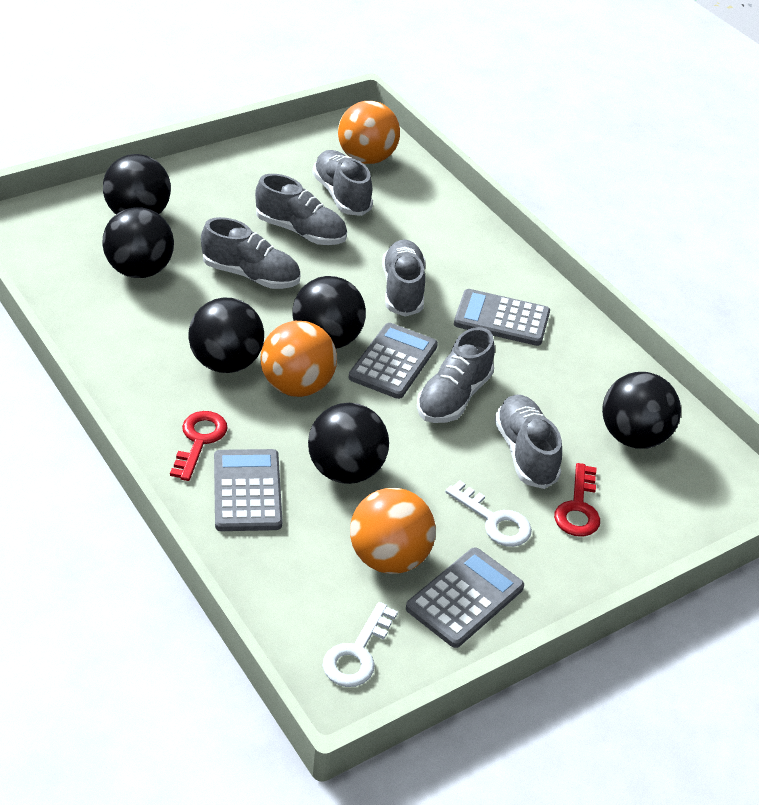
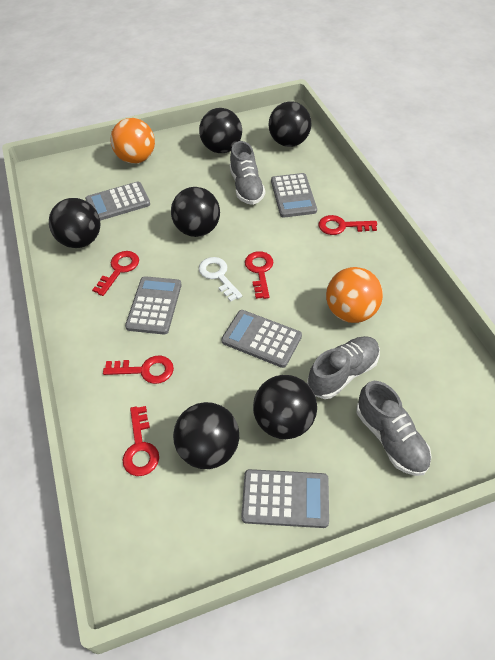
grey calculator: 4 -> 5
grey shoe: 6 -> 3
orange ball: 3 -> 2
red key: 2 -> 5
white key: 2 -> 1

